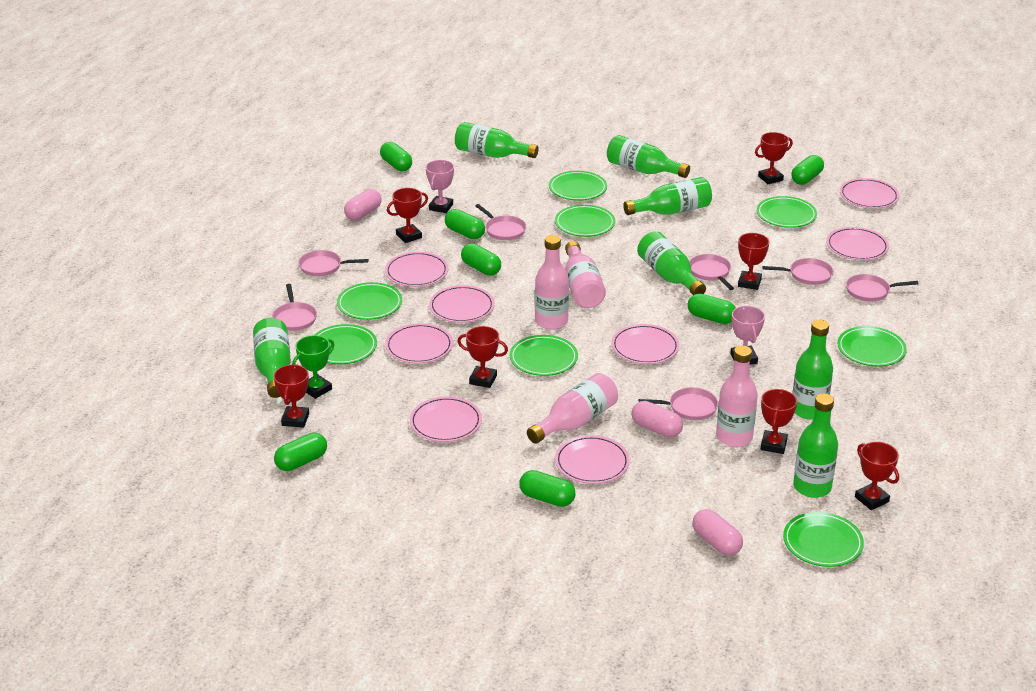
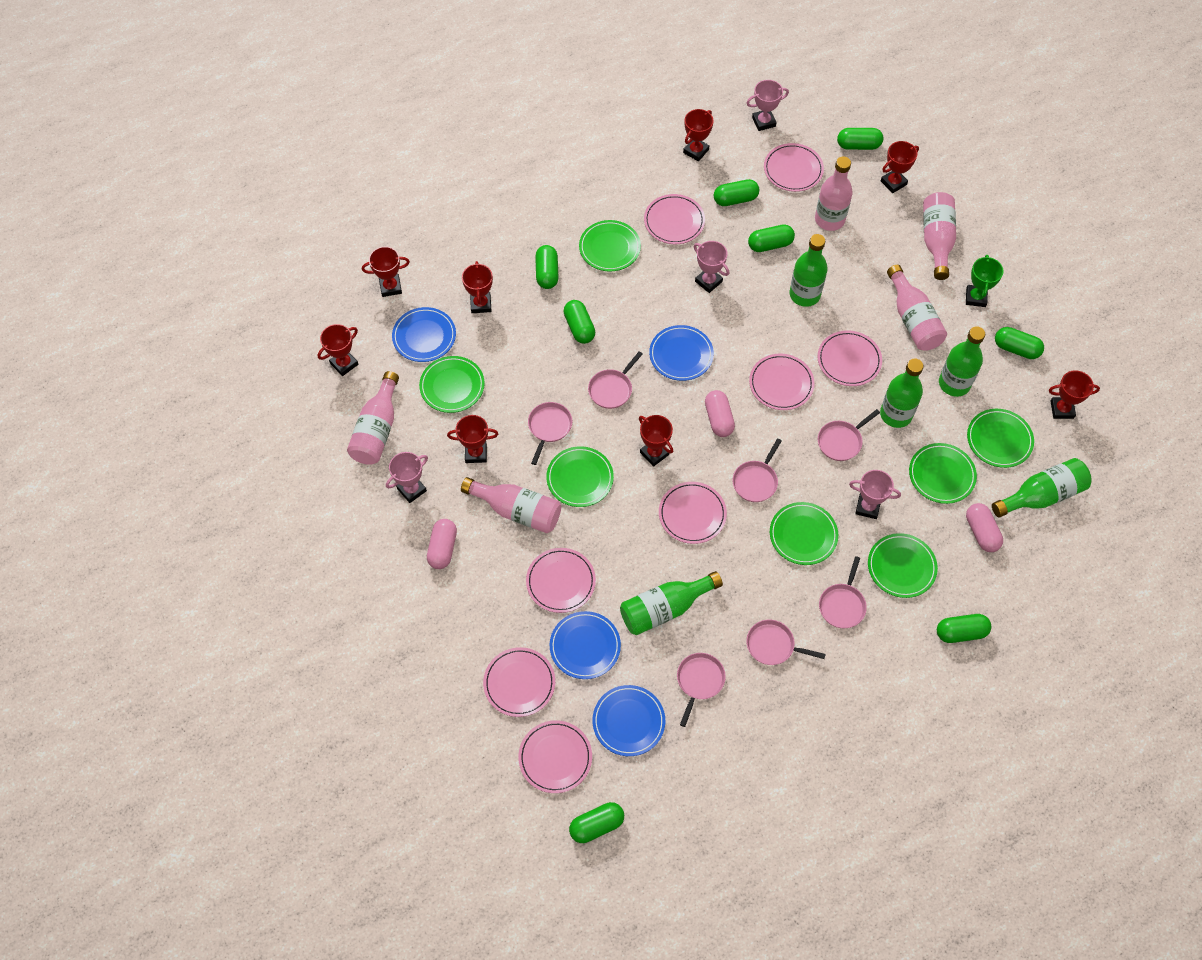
blue plate: 0 -> 4
green bottle: 7 -> 5
green capsule: 7 -> 8
green plate: 8 -> 7
pink bottle: 4 -> 5
pink trophy: 2 -> 4
red trophy: 7 -> 8

